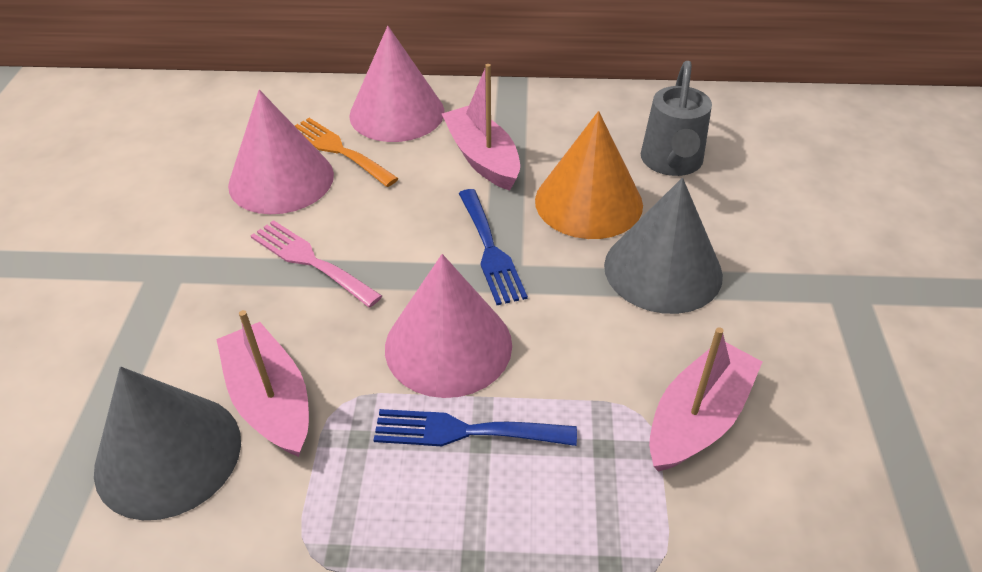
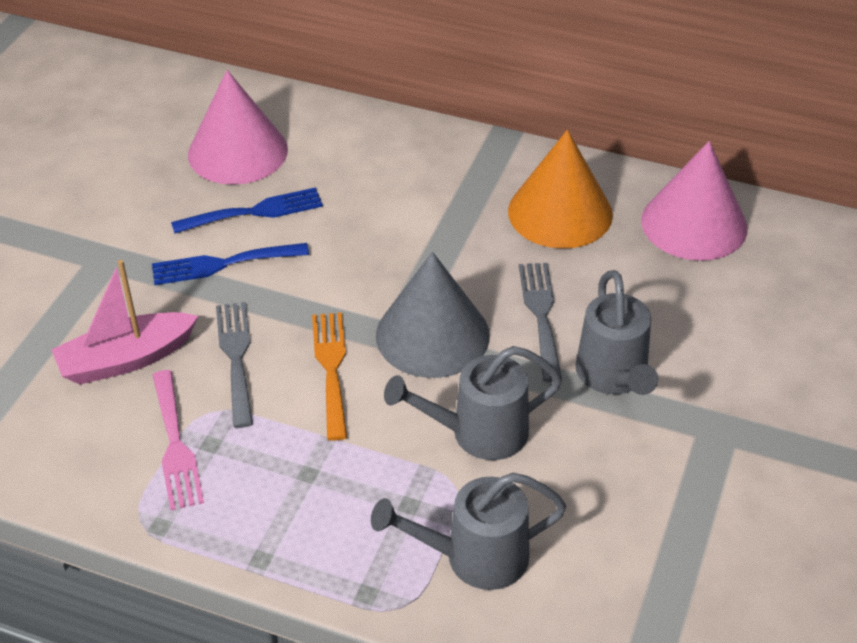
grey cone: 2 -> 1
grey fork: 0 -> 2
grey watering can: 1 -> 3
pink boat: 3 -> 1
pink cone: 3 -> 2

